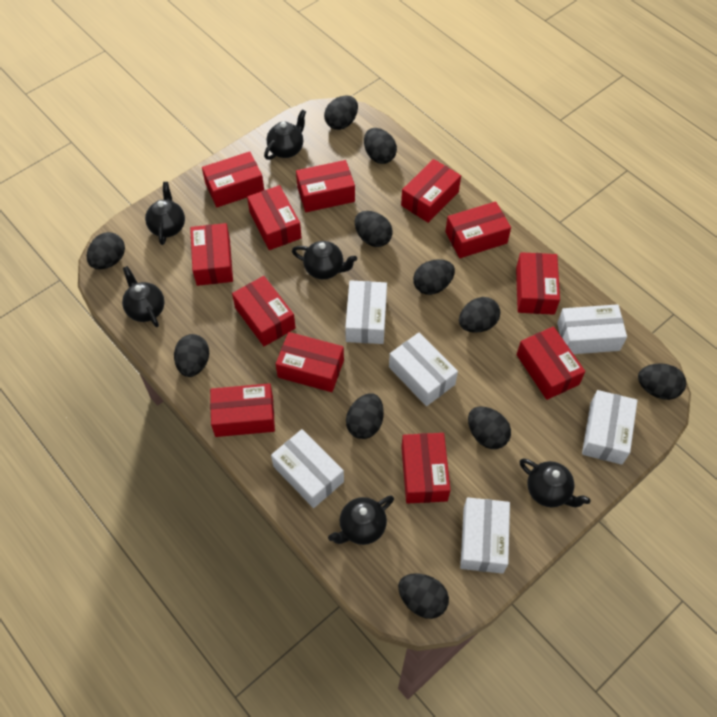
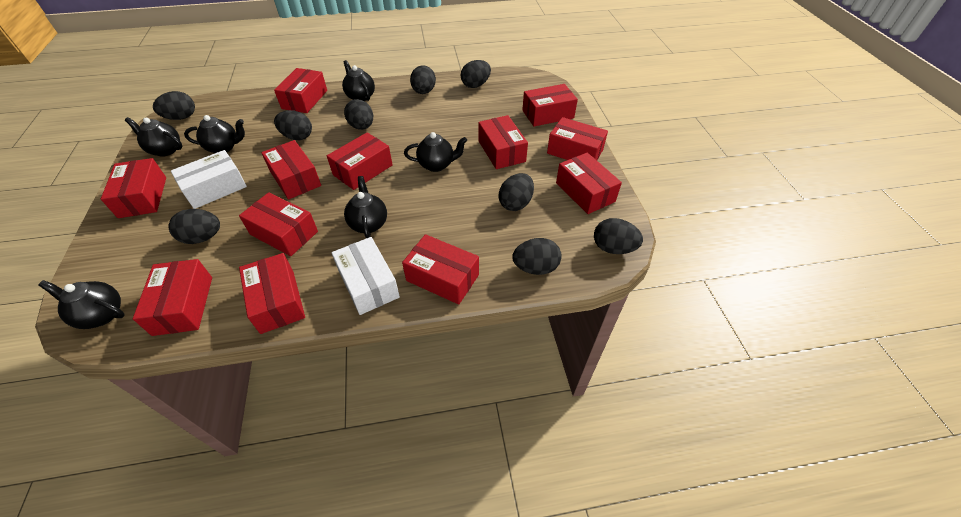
black egg: 11 -> 9
white box: 6 -> 2

